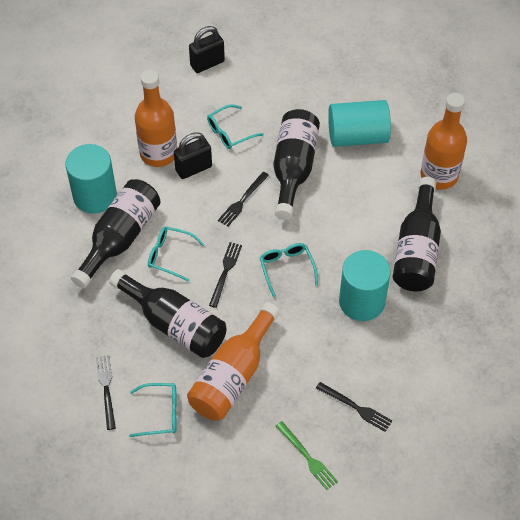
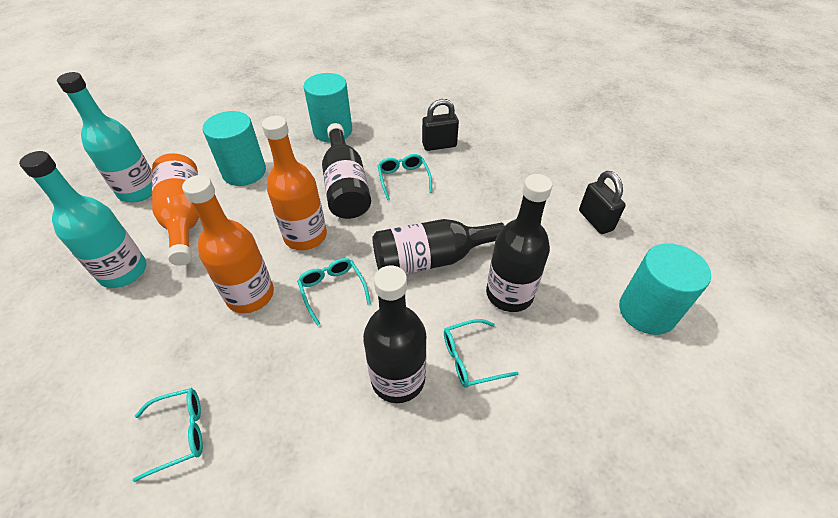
black fork: 4 -> 0
green fork: 1 -> 0
turquoise bottle: 0 -> 2

